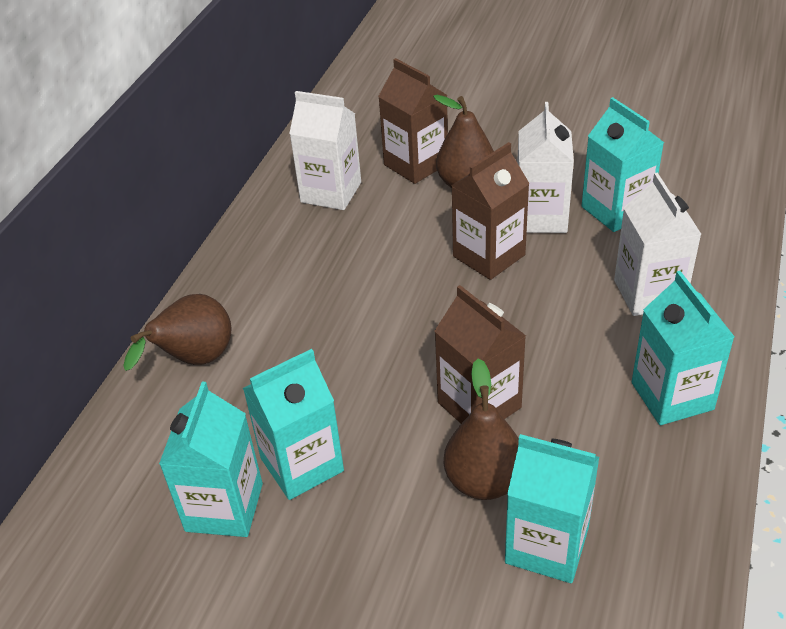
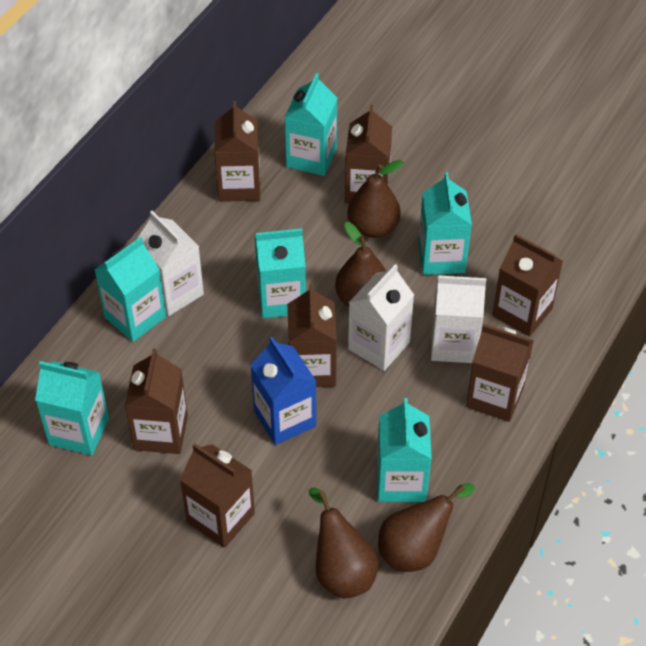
blue carton: 0 -> 1
brown carton: 3 -> 7
brown pear: 3 -> 4
turquoise carton: 5 -> 6

